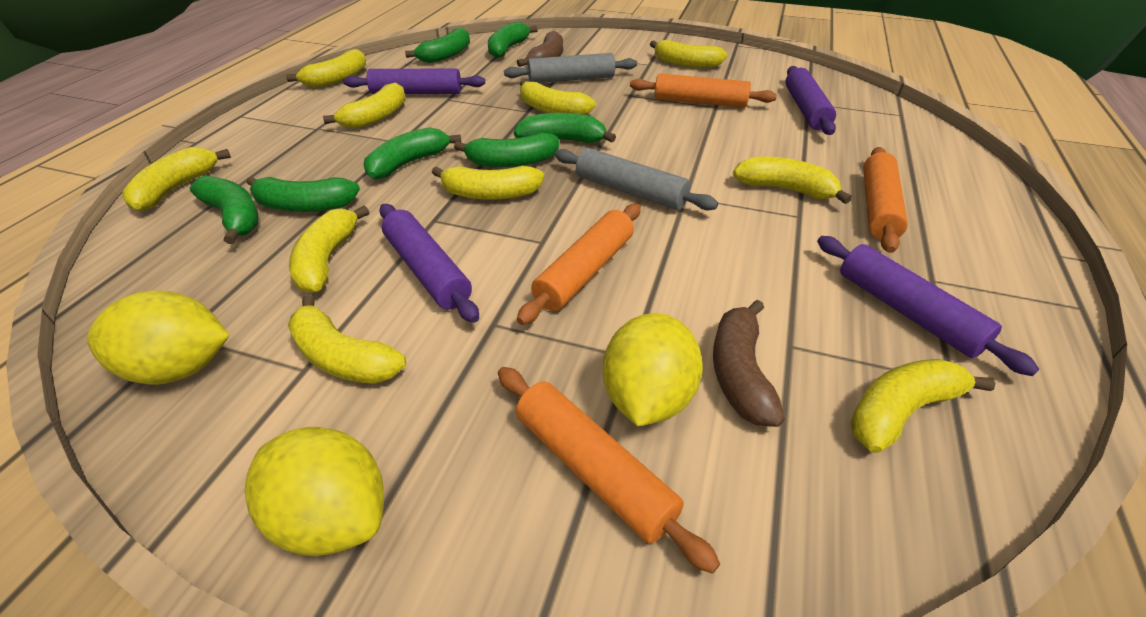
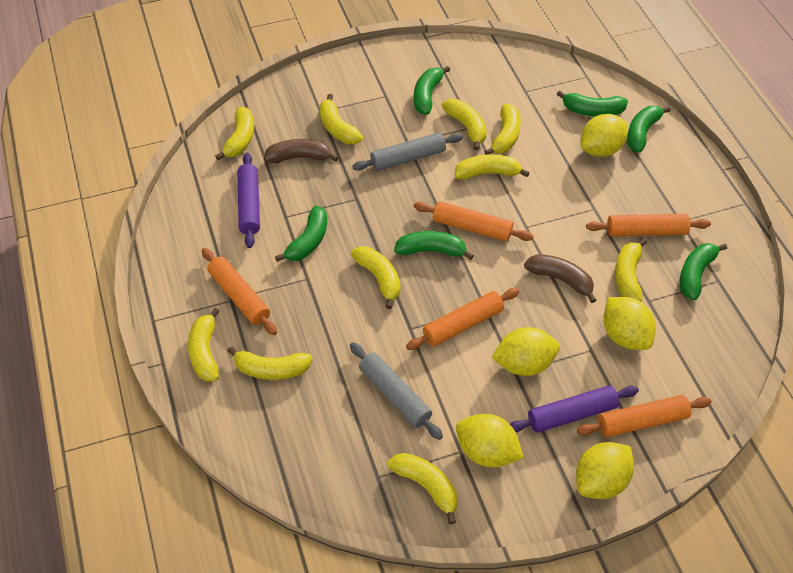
green banana: 7 -> 6
orange rolling pin: 4 -> 5
purple rolling pin: 4 -> 2
yellow lemon: 3 -> 5

